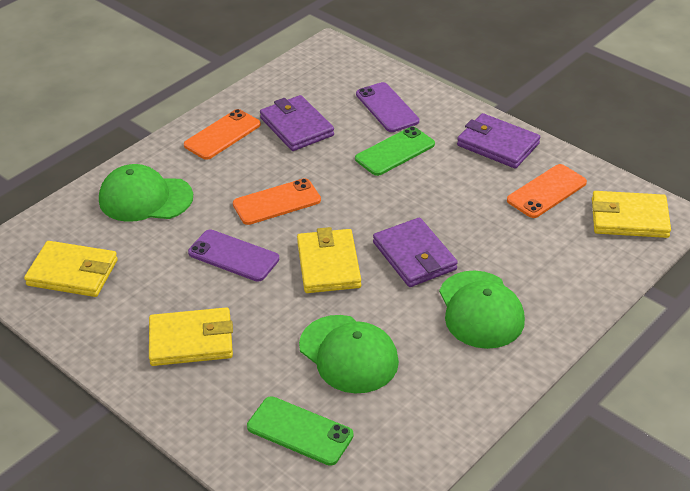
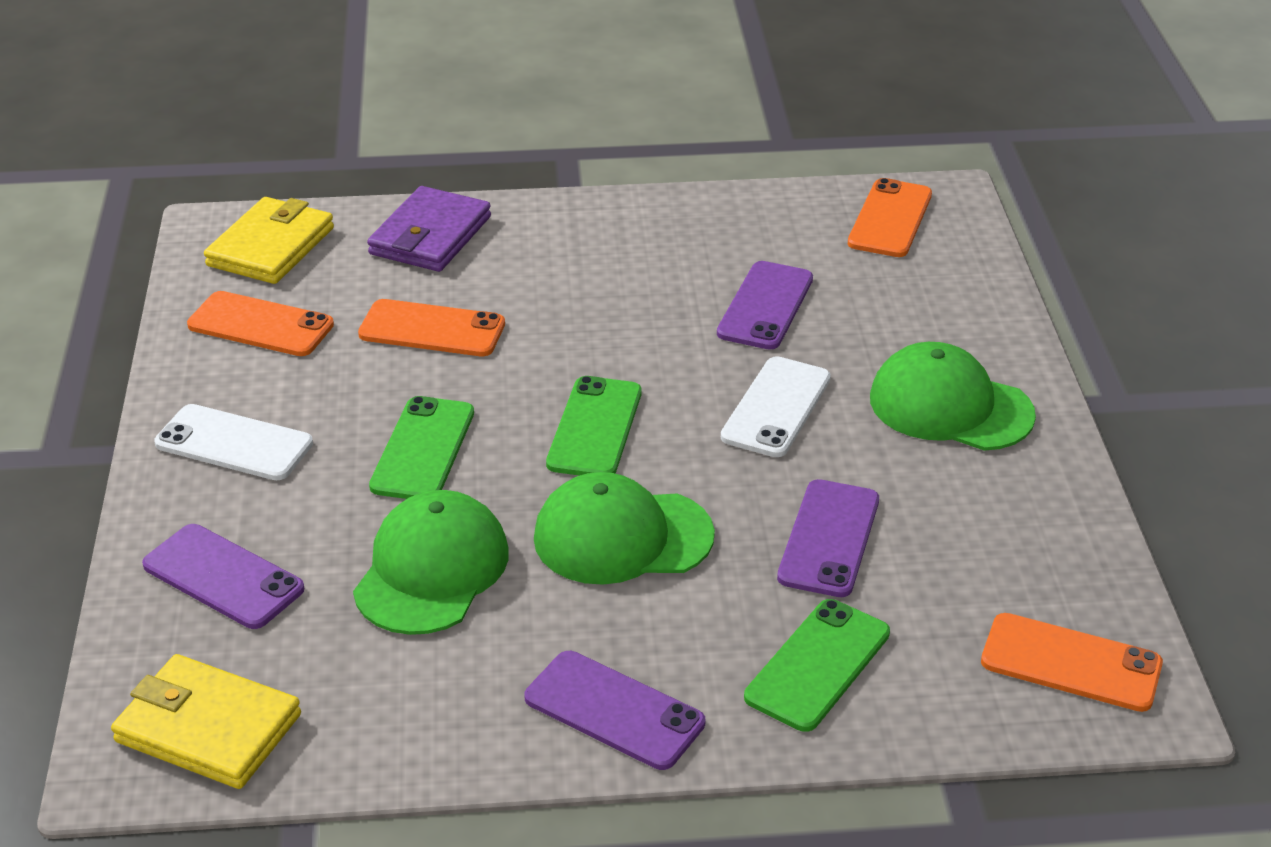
green phone: 2 -> 3
orange phone: 3 -> 4
purple phone: 2 -> 4
purple wallet: 3 -> 1
white phone: 0 -> 2
yellow wallet: 4 -> 2

